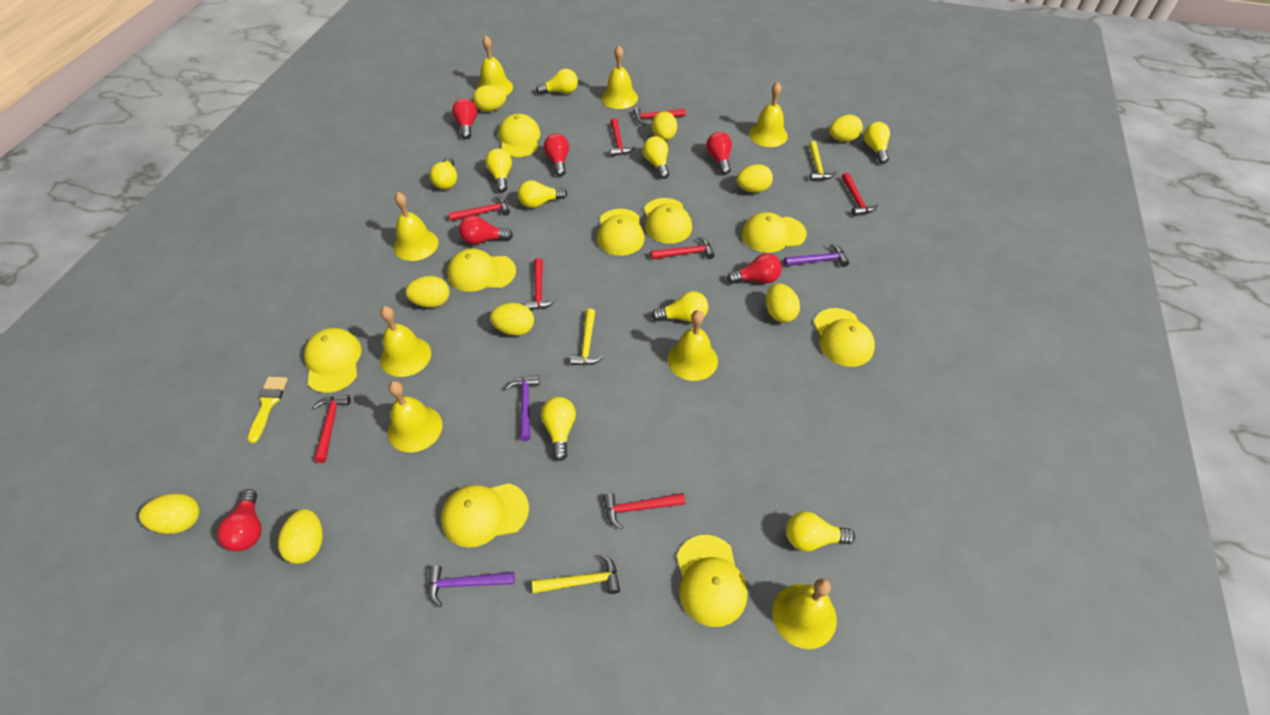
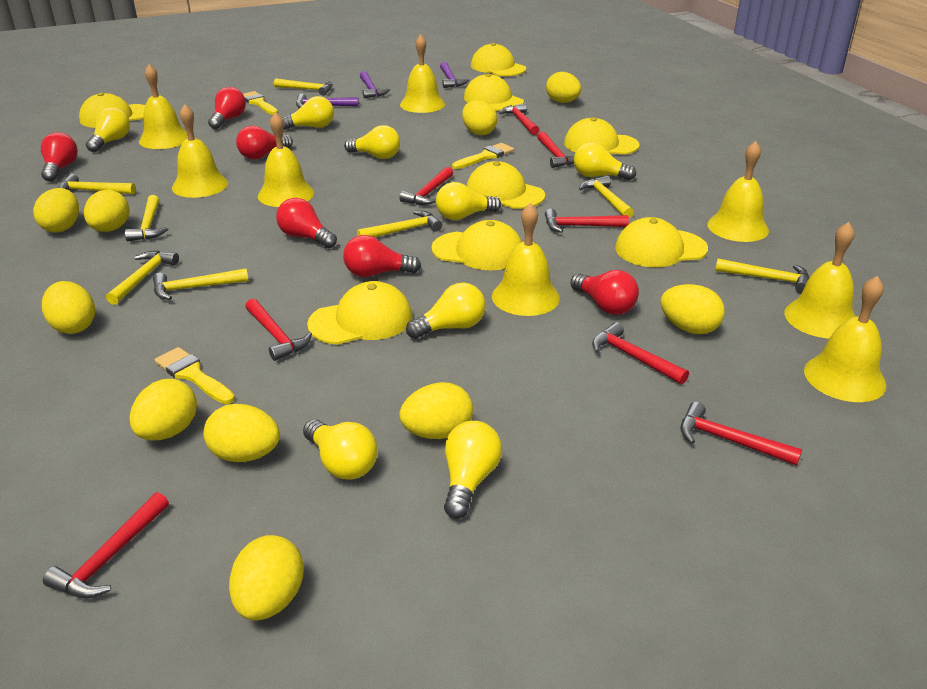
yellow brush: 1 -> 3
yellow cap: 9 -> 8
yellow egg: 9 -> 10
yellow hammer: 3 -> 8
yellow light bulb: 9 -> 8

